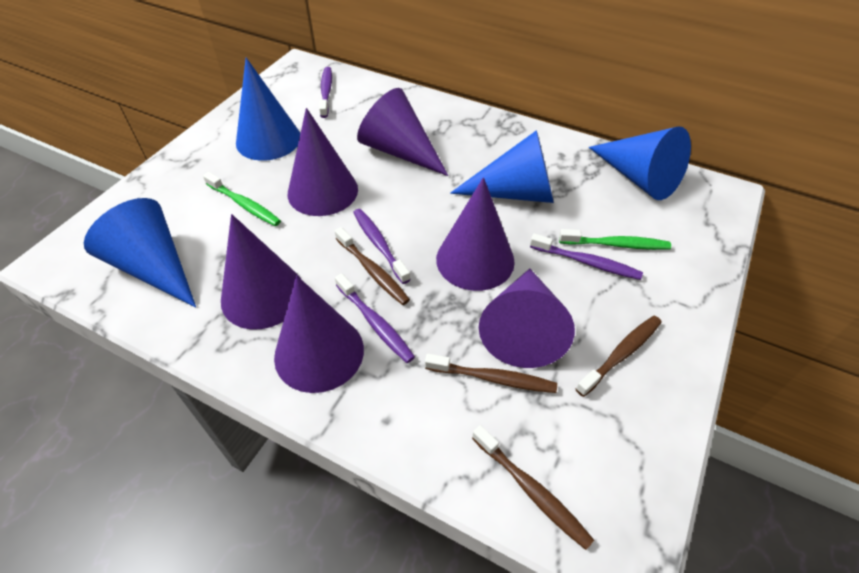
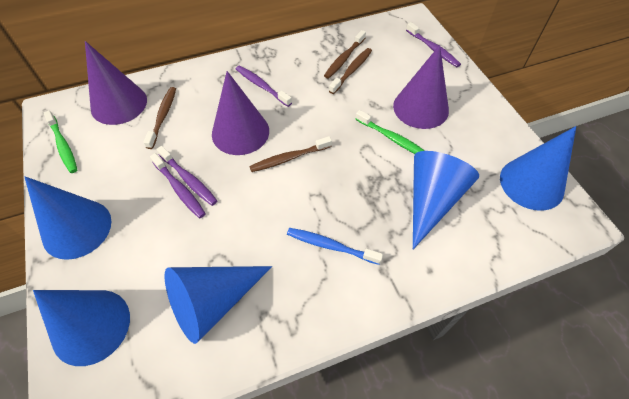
blue cone: 4 -> 5
blue toothbrush: 0 -> 1
purple cone: 6 -> 3

